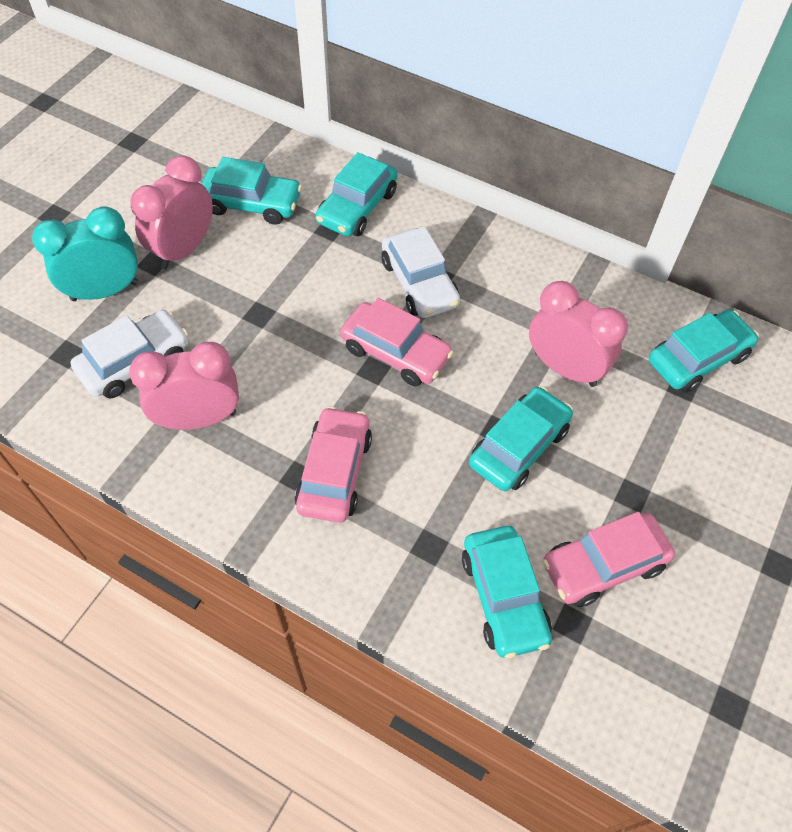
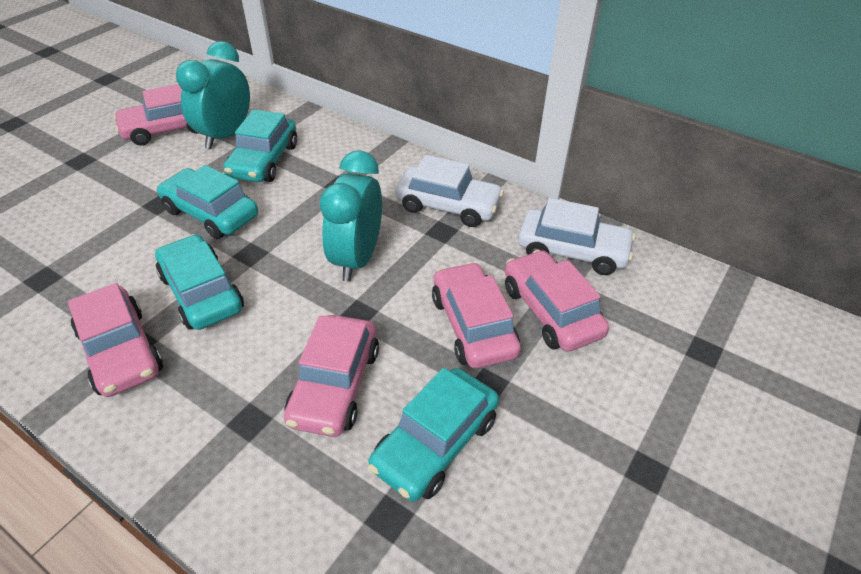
pink car: 3 -> 5
pink clock: 3 -> 0
turquoise car: 5 -> 4
turquoise clock: 1 -> 2

